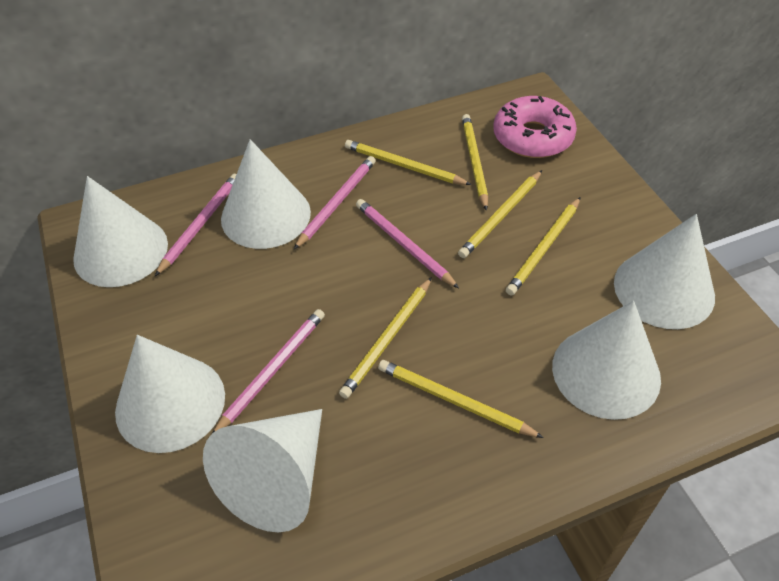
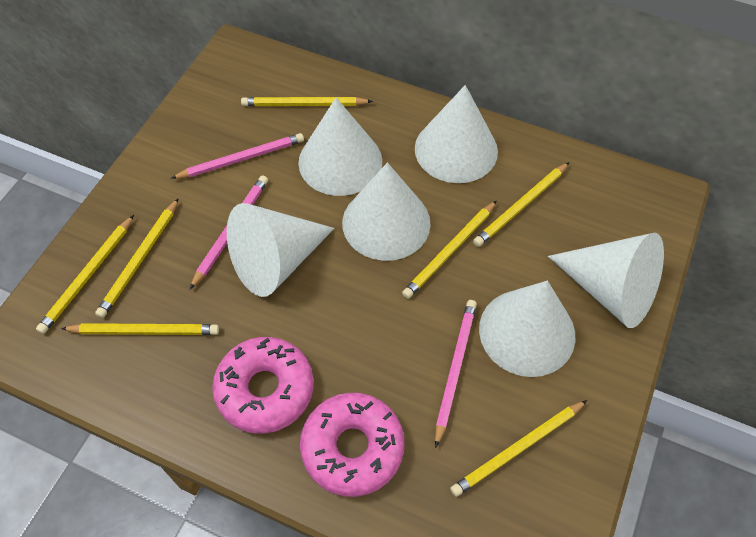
pink donut: 1 -> 2
pink pencil: 4 -> 3
yellow pencil: 6 -> 7

